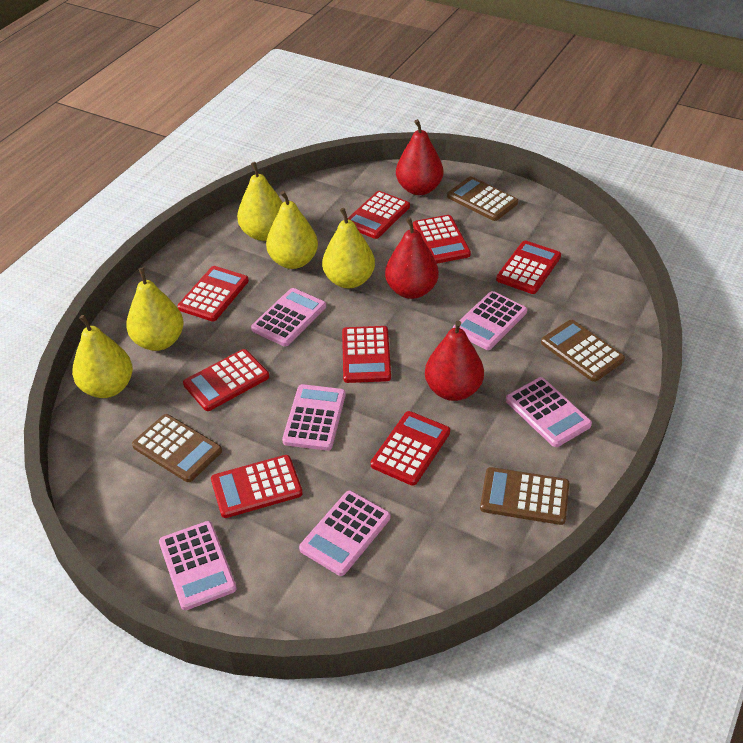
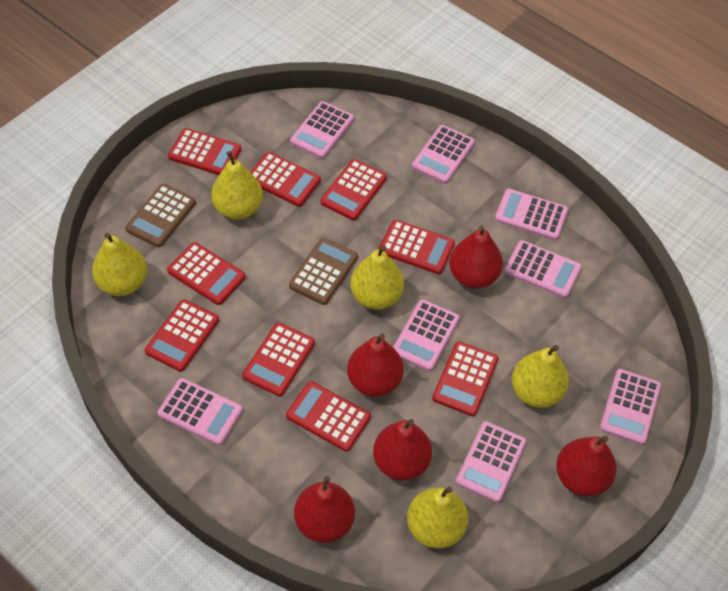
brown calculator: 4 -> 2
pink calculator: 6 -> 8
red calculator: 8 -> 9
red pear: 3 -> 5

